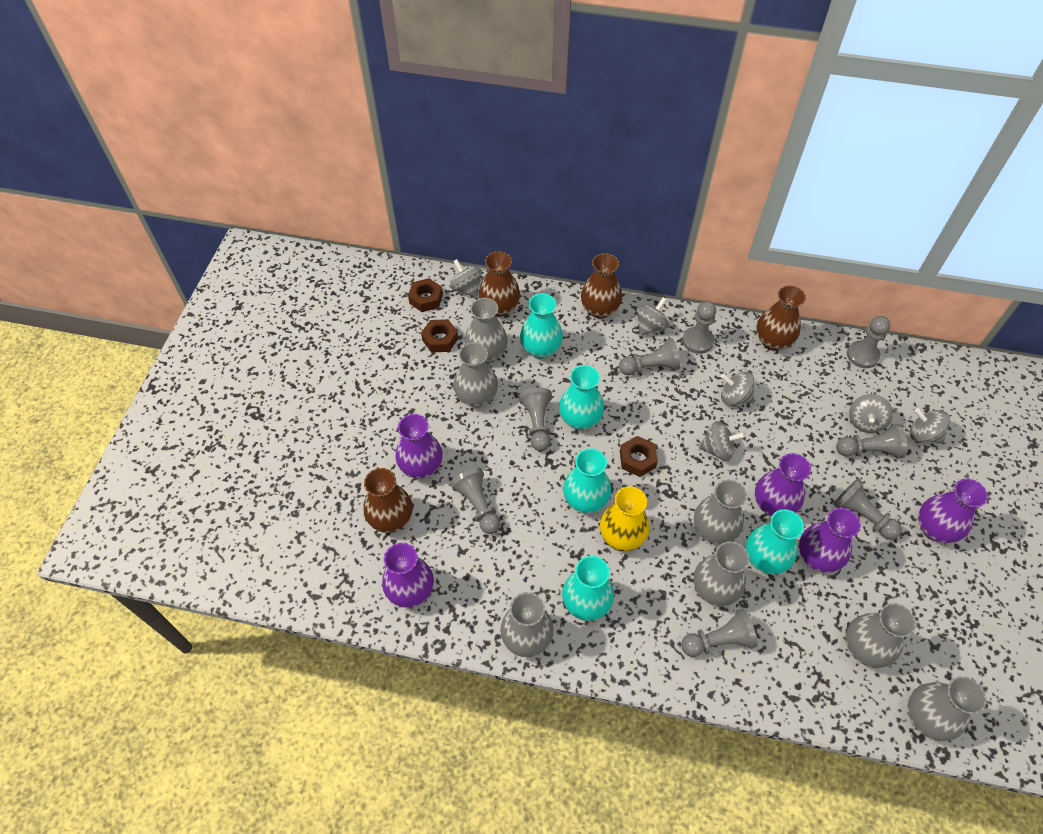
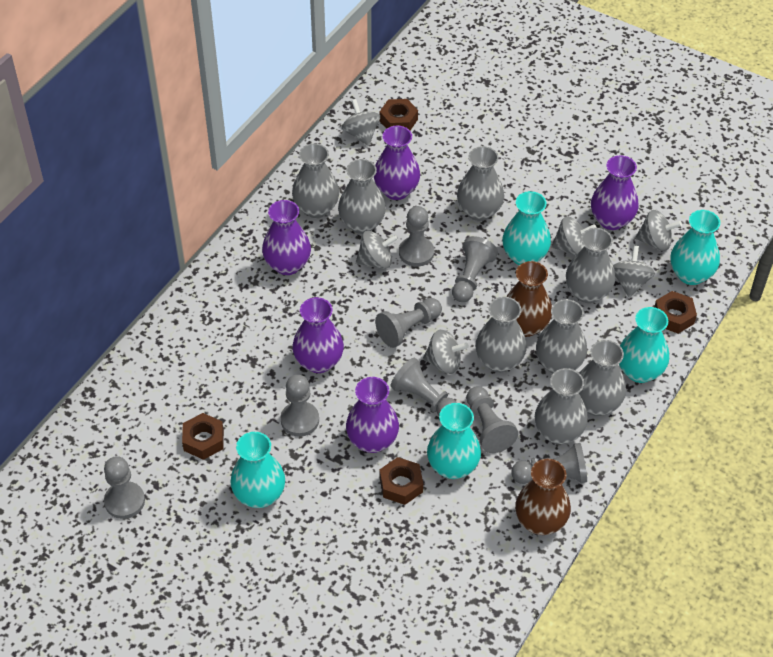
brown nut: 3 -> 4
brown vase: 4 -> 2
grey vase: 7 -> 8
yellow vase: 1 -> 0

